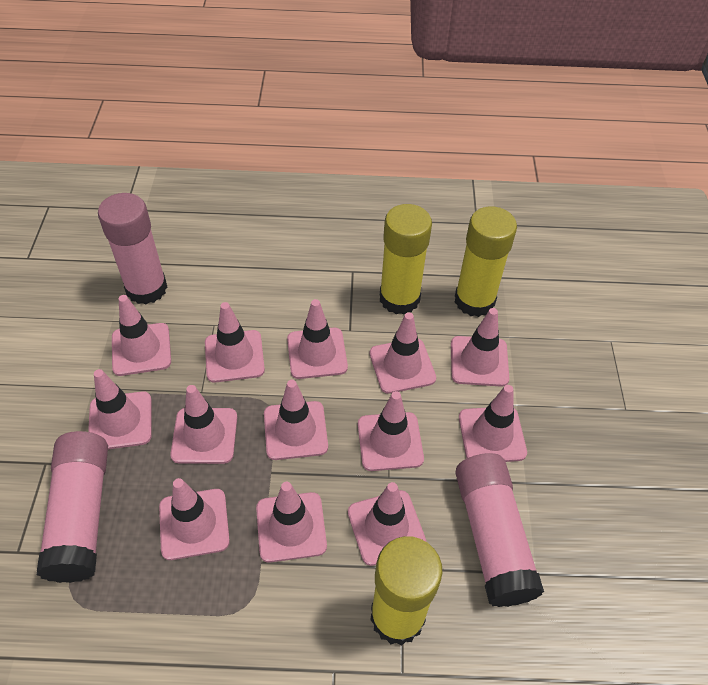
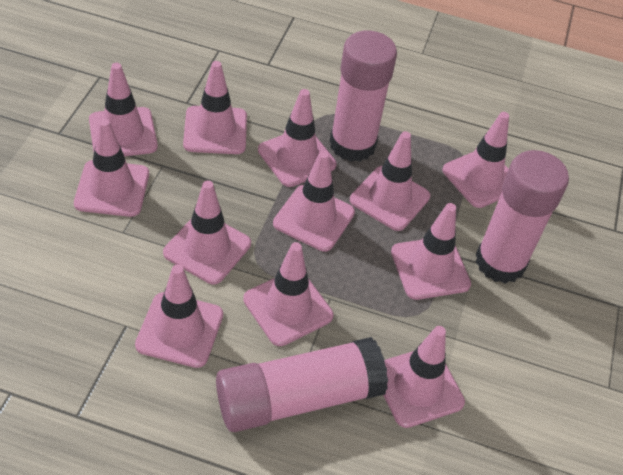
pink traffic cone: 13 -> 12
yellow glue stick: 3 -> 0

